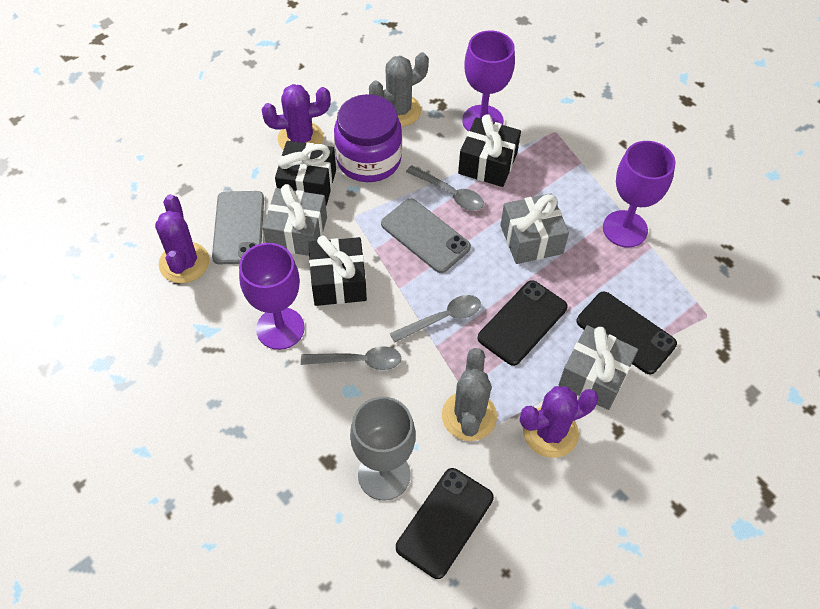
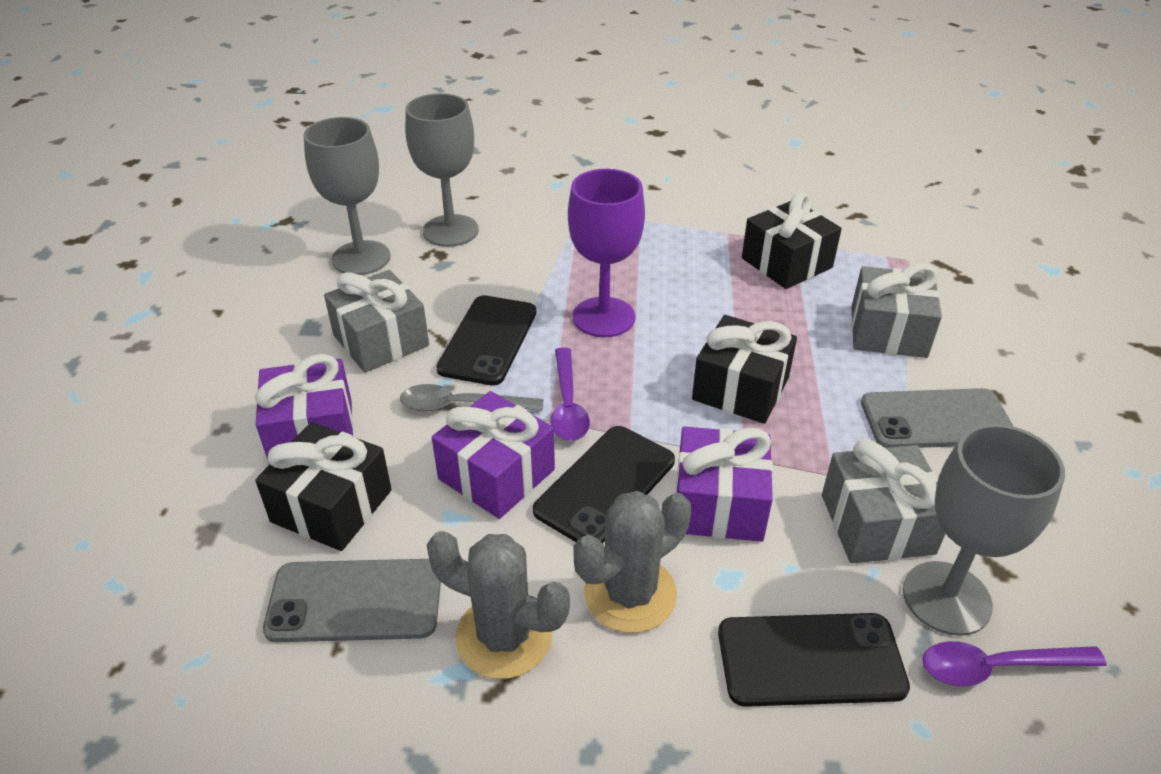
grey goblet: 1 -> 3
grey spoon: 3 -> 1
purple cactus: 3 -> 0
purple gift: 0 -> 3
purple goblet: 3 -> 1
purple jar: 1 -> 0
purple spoon: 0 -> 2

